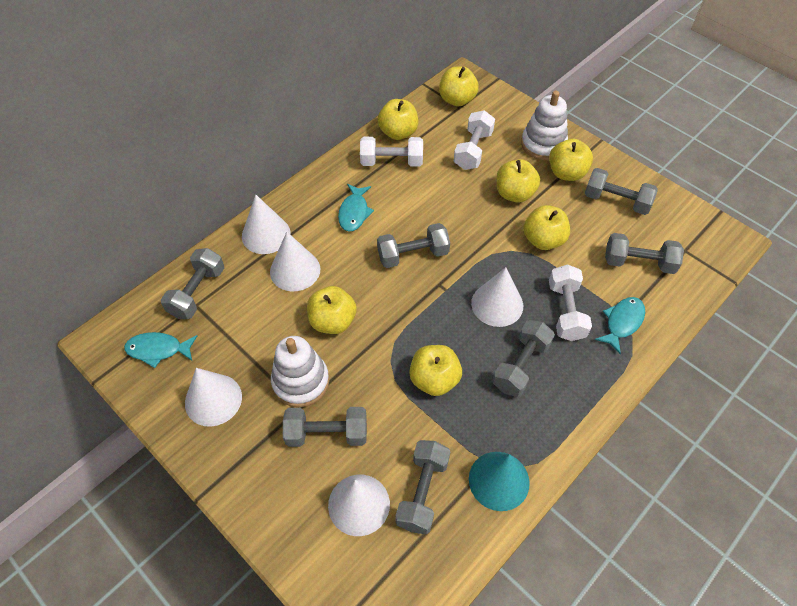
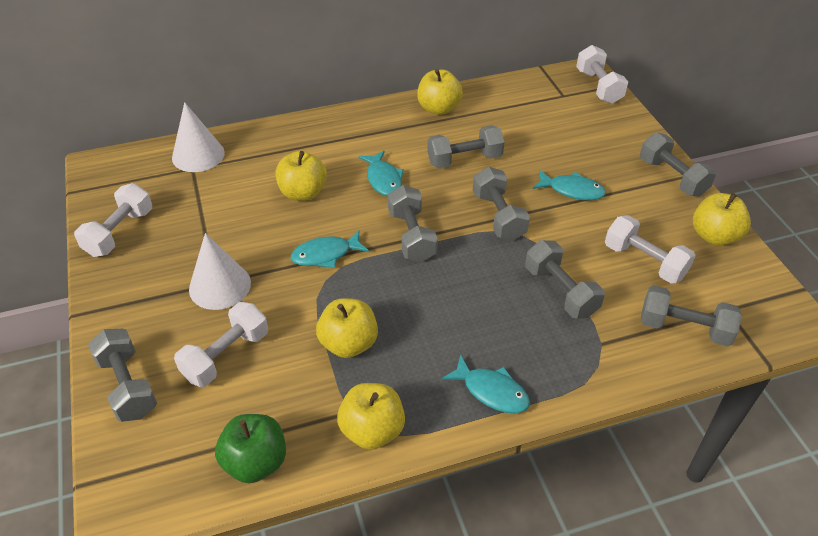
green apple: 0 -> 1
turquoise cone: 1 -> 0
turquoise fish: 3 -> 4
white cone: 5 -> 2
white dumbbell: 3 -> 4
white stacking toy: 2 -> 0
yellow apple: 7 -> 5

